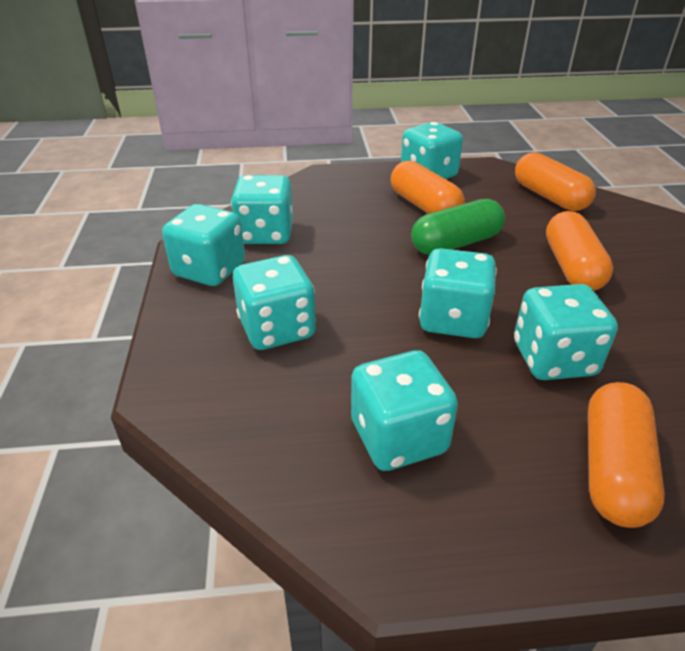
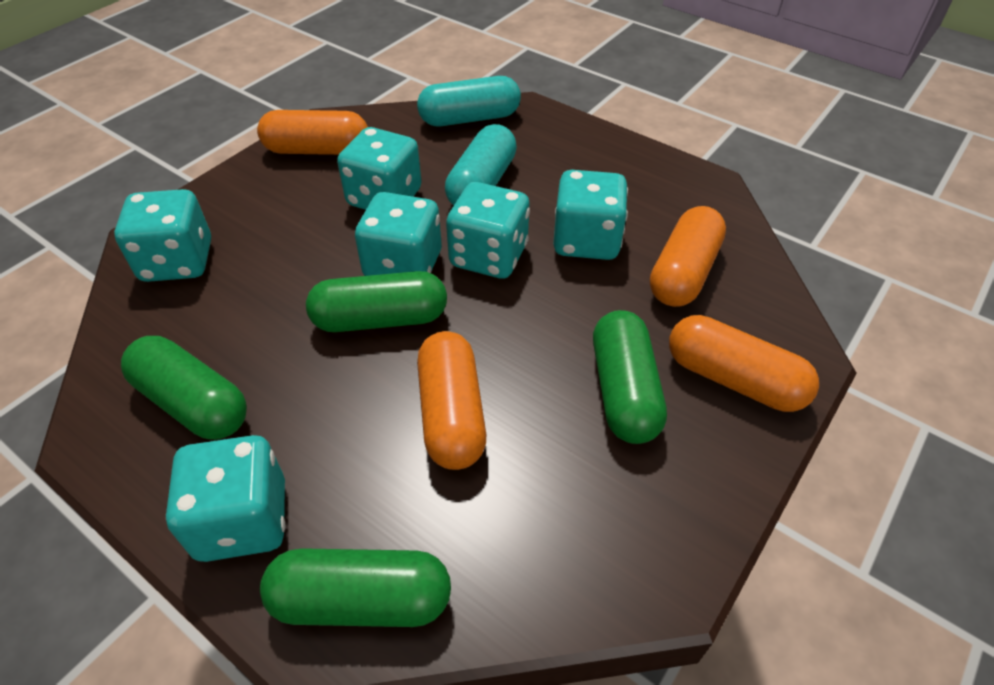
green capsule: 1 -> 4
turquoise capsule: 0 -> 2
turquoise dice: 7 -> 6

